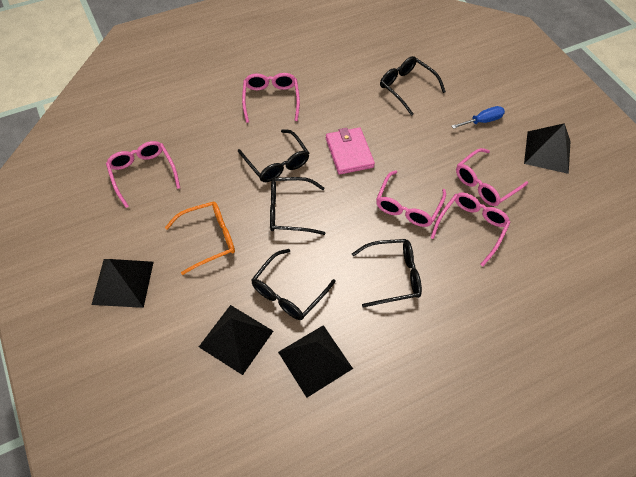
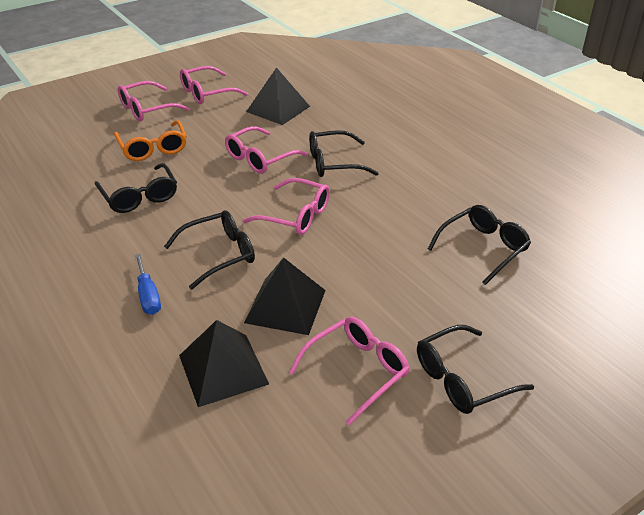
black pyramid: 4 -> 3
pink wallet: 1 -> 0

